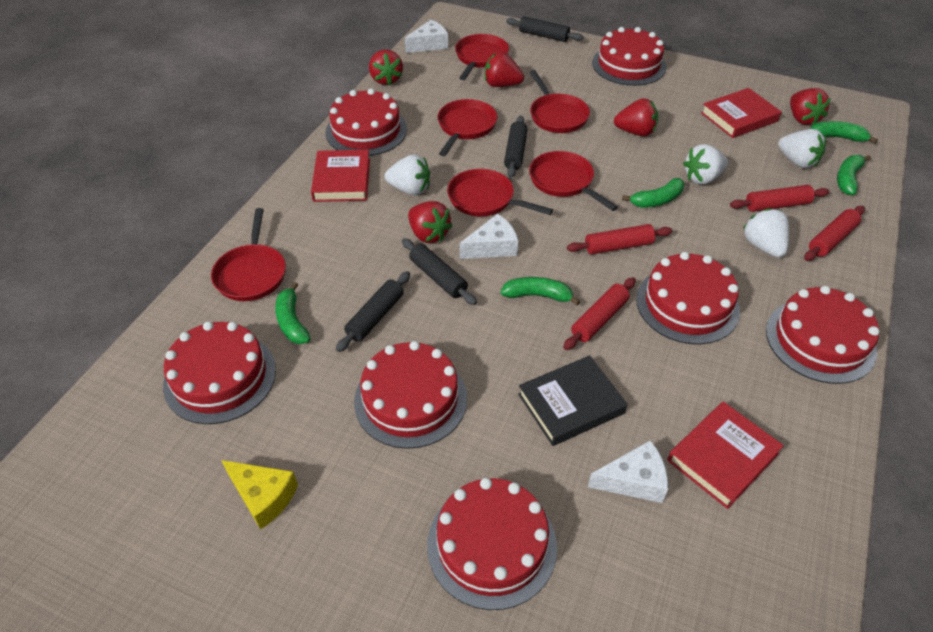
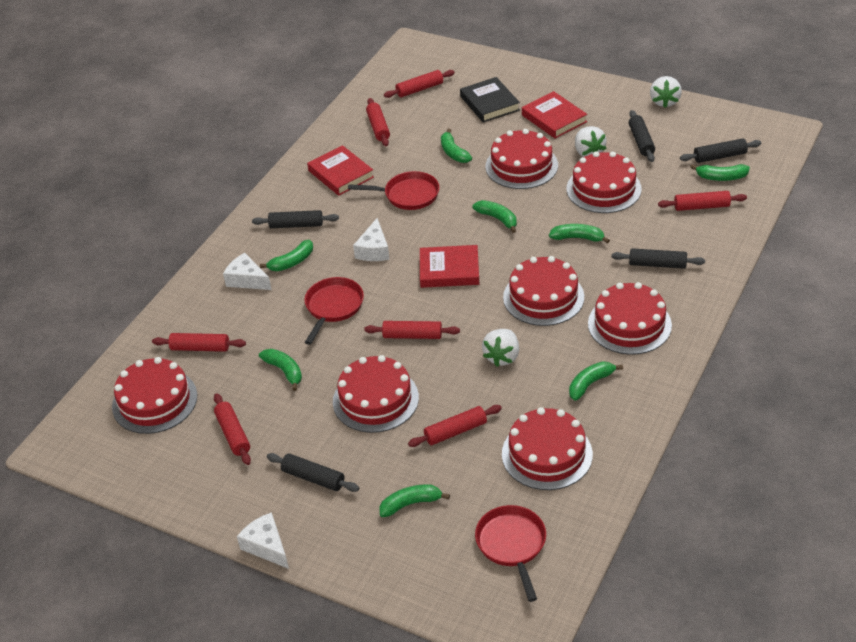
black rolling pin: 4 -> 5
green banana: 5 -> 8
red pan: 6 -> 3
red rolling pin: 4 -> 7
red strawberry: 5 -> 0
white strawberry: 4 -> 3
yellow cheese: 1 -> 0

